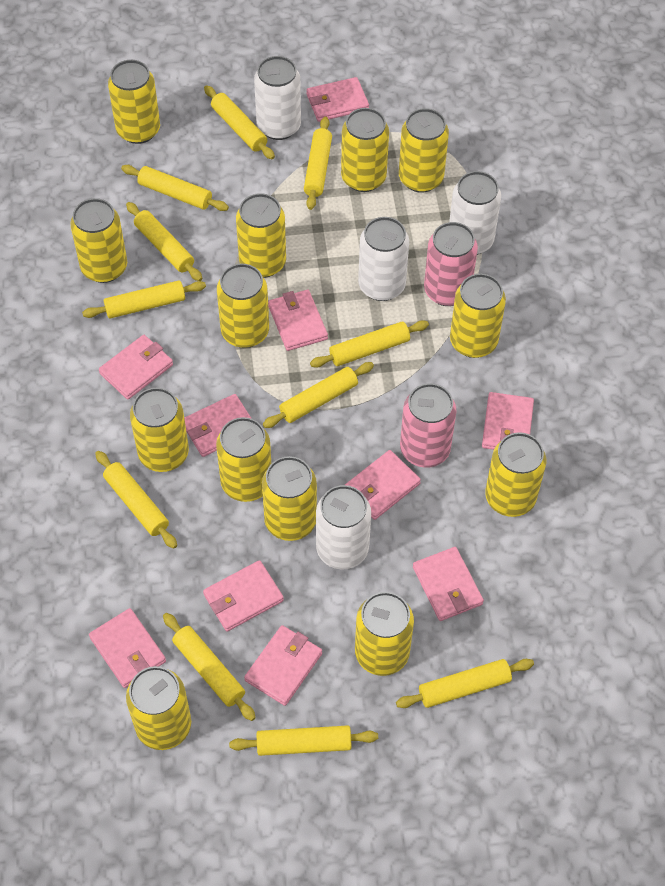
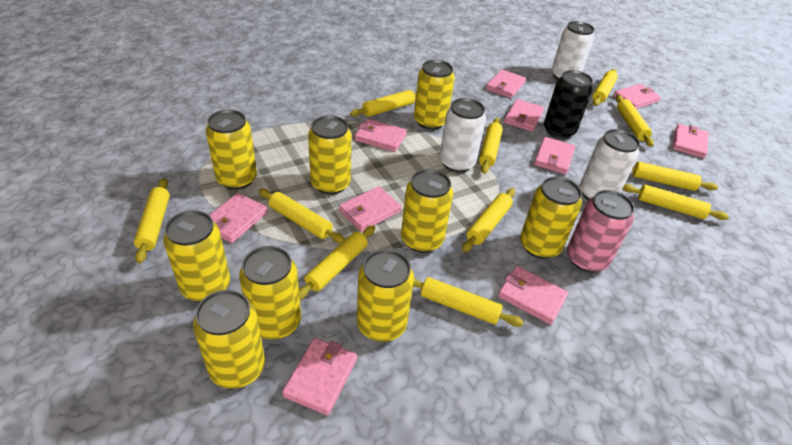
black can: 0 -> 1
pink can: 2 -> 1
white can: 4 -> 3
yellow can: 13 -> 9

